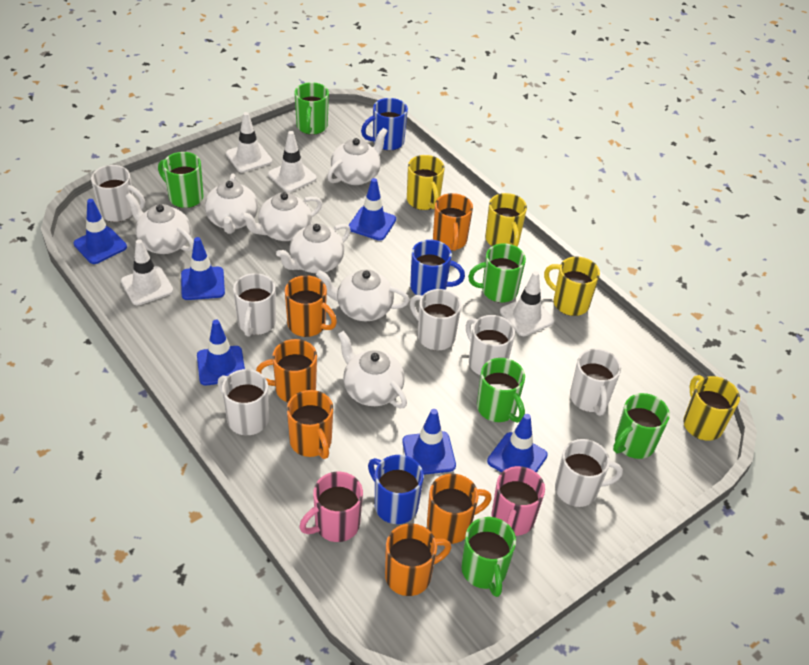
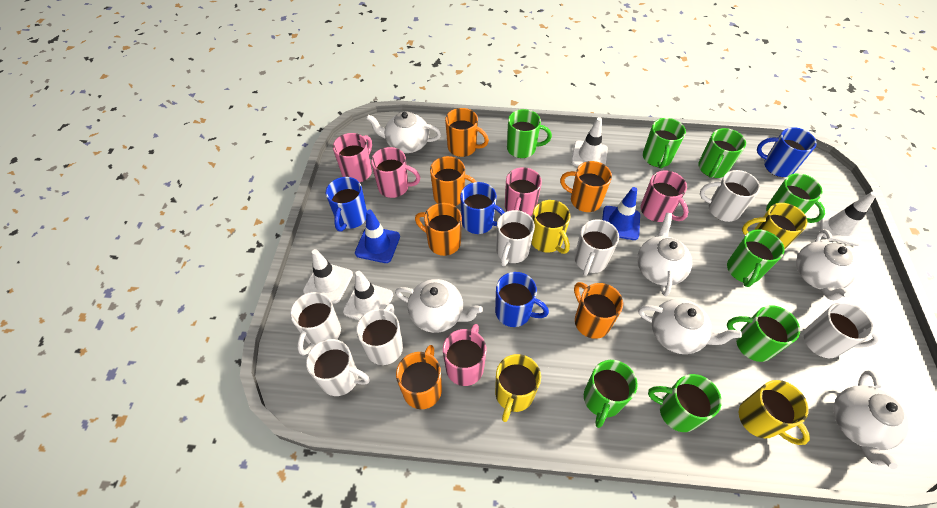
blue mug: 3 -> 4
blue traffic cone: 6 -> 2
green mug: 6 -> 8
pink mug: 2 -> 5
white teapot: 7 -> 6

